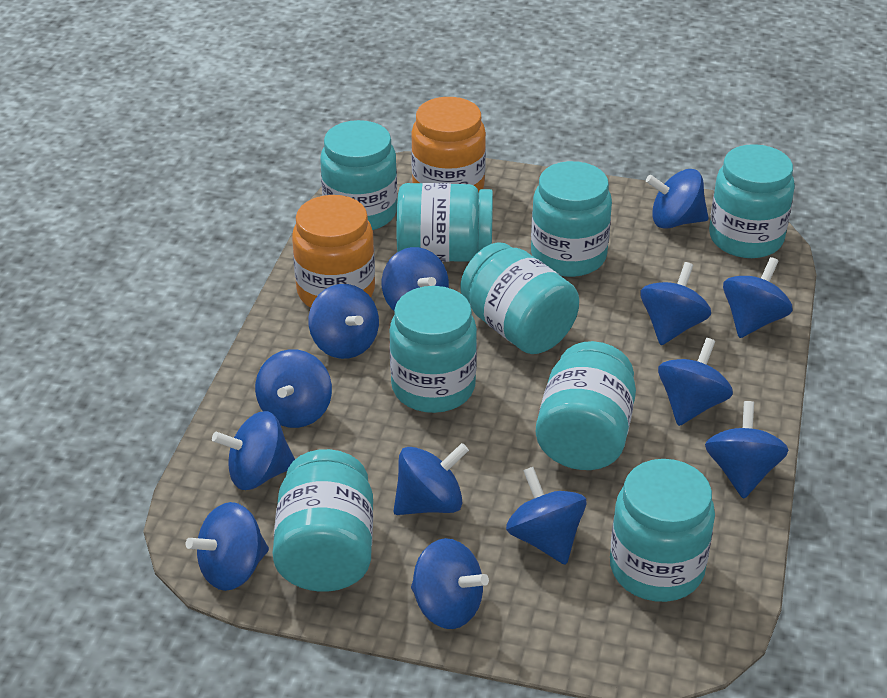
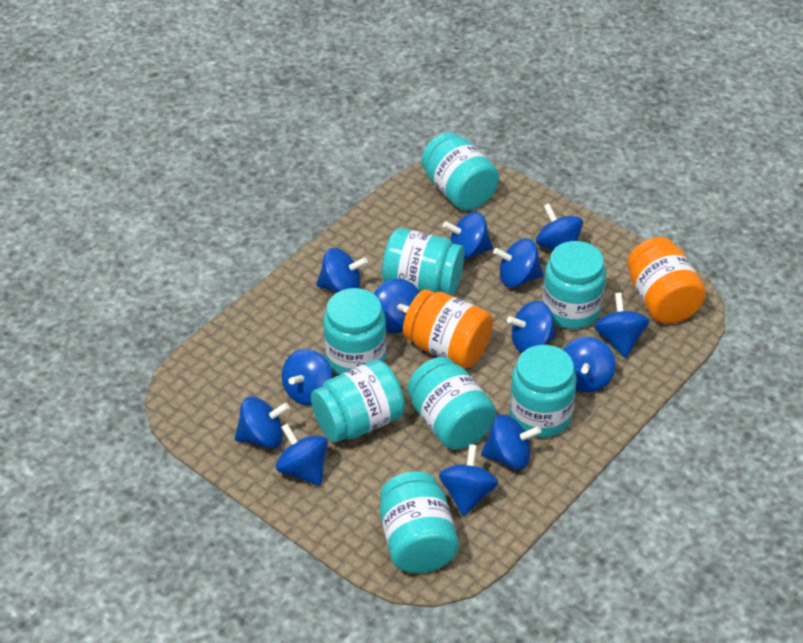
turquoise jar: 9 -> 8

